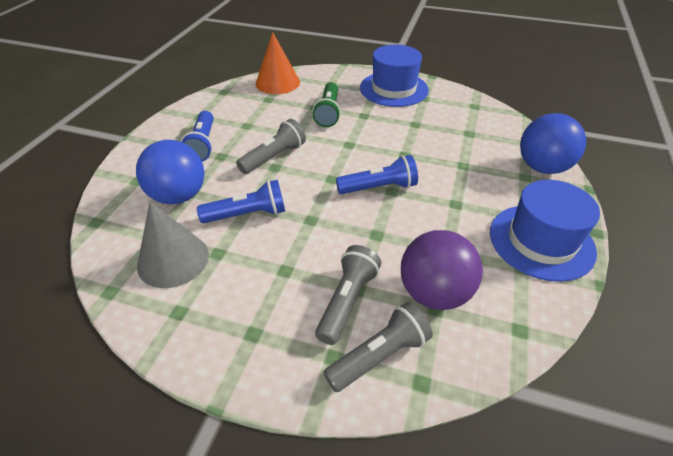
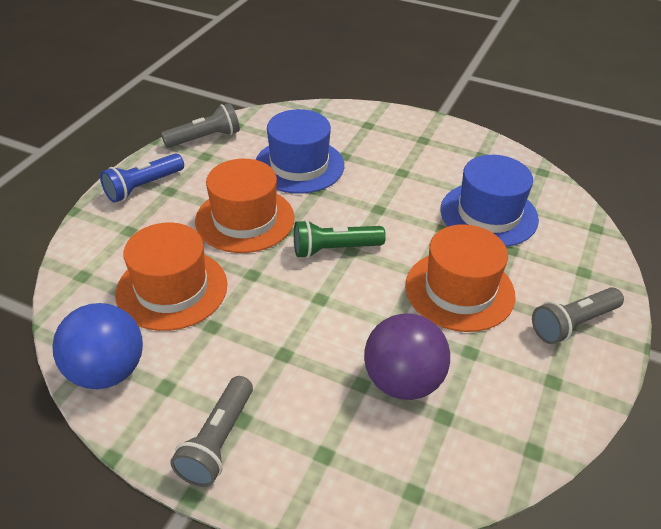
blue ball: 2 -> 1
blue flashlight: 3 -> 1
grey cone: 1 -> 0
orange cone: 1 -> 0
orange hat: 0 -> 3

